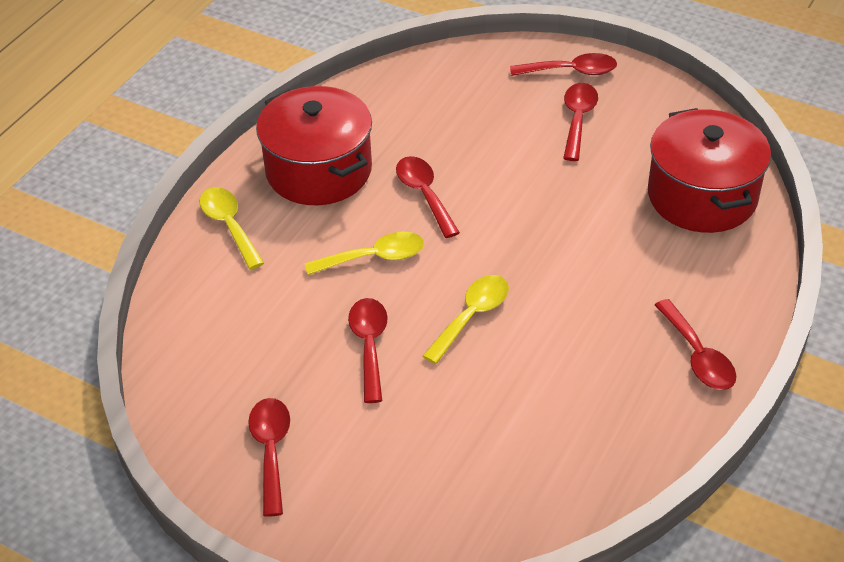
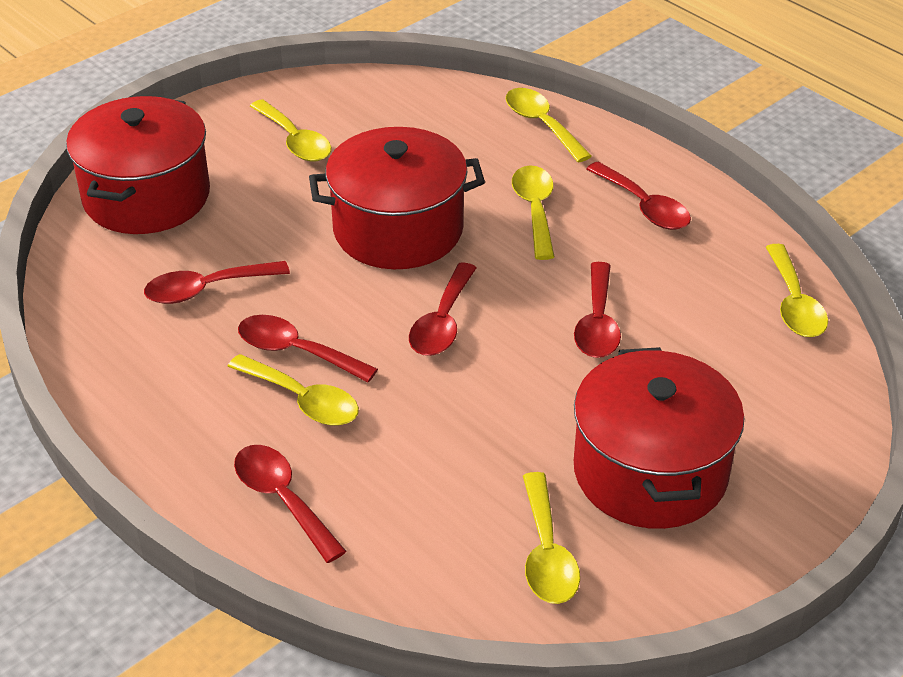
red pot: 2 -> 3
yellow spoon: 3 -> 6

